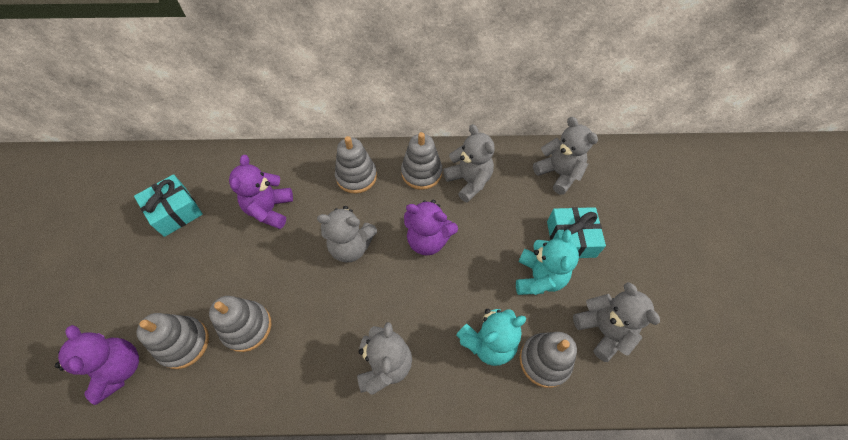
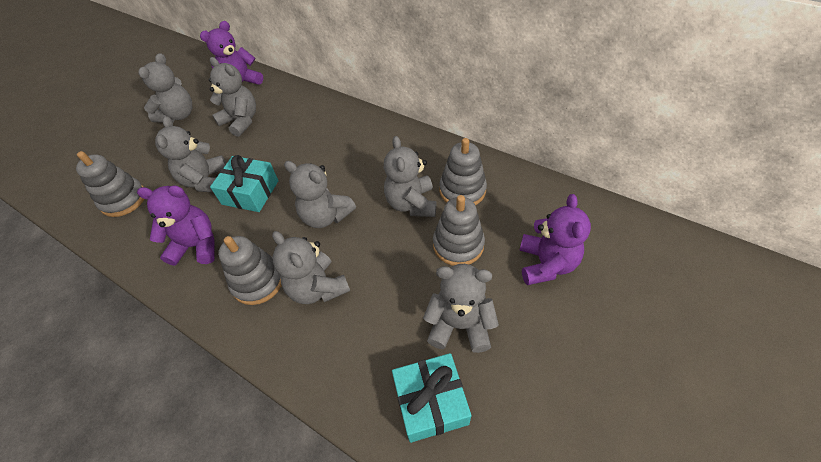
grey stacking toy: 5 -> 4
grey teddy bear: 5 -> 7
turquoise teddy bear: 2 -> 0

